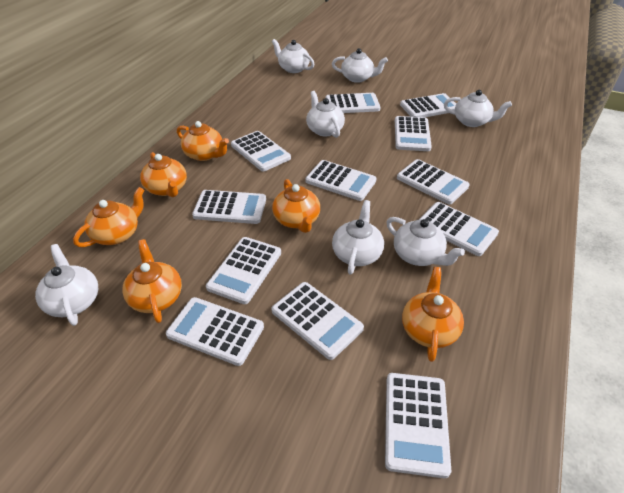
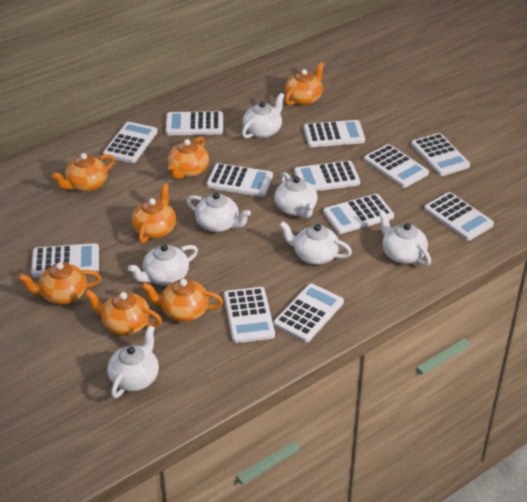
orange teapot: 6 -> 7

